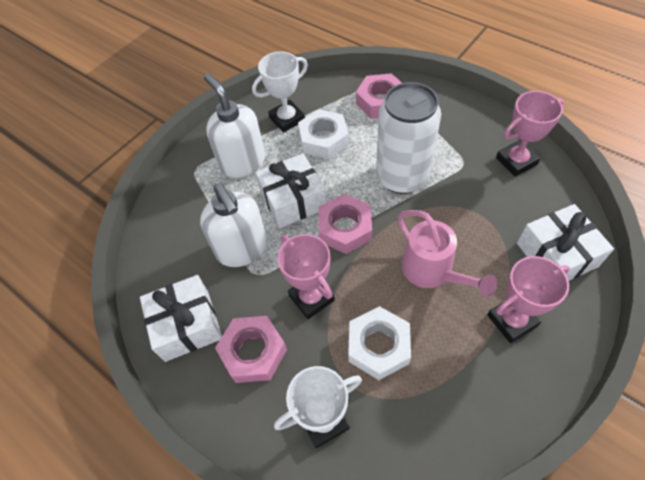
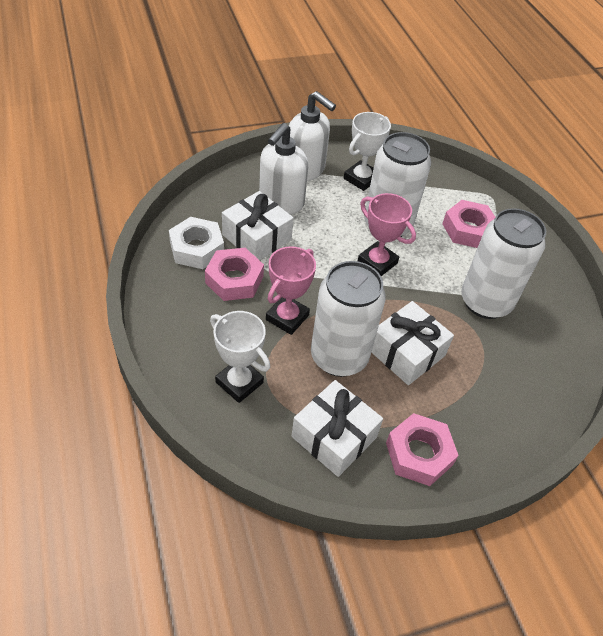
pink trophy: 3 -> 2
pink watering can: 1 -> 0
white can: 1 -> 3
white nut: 2 -> 1

